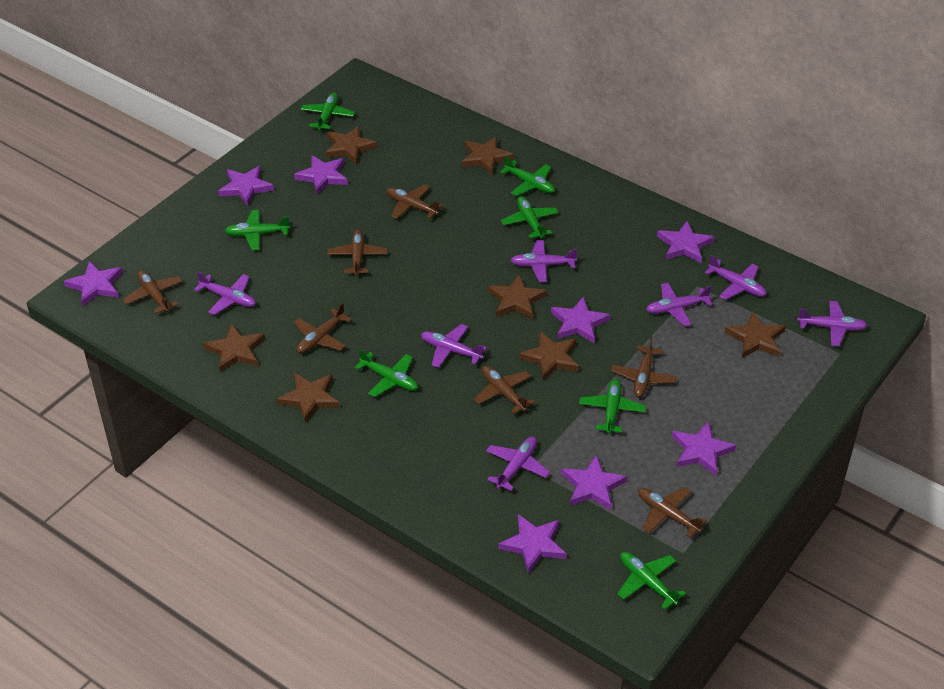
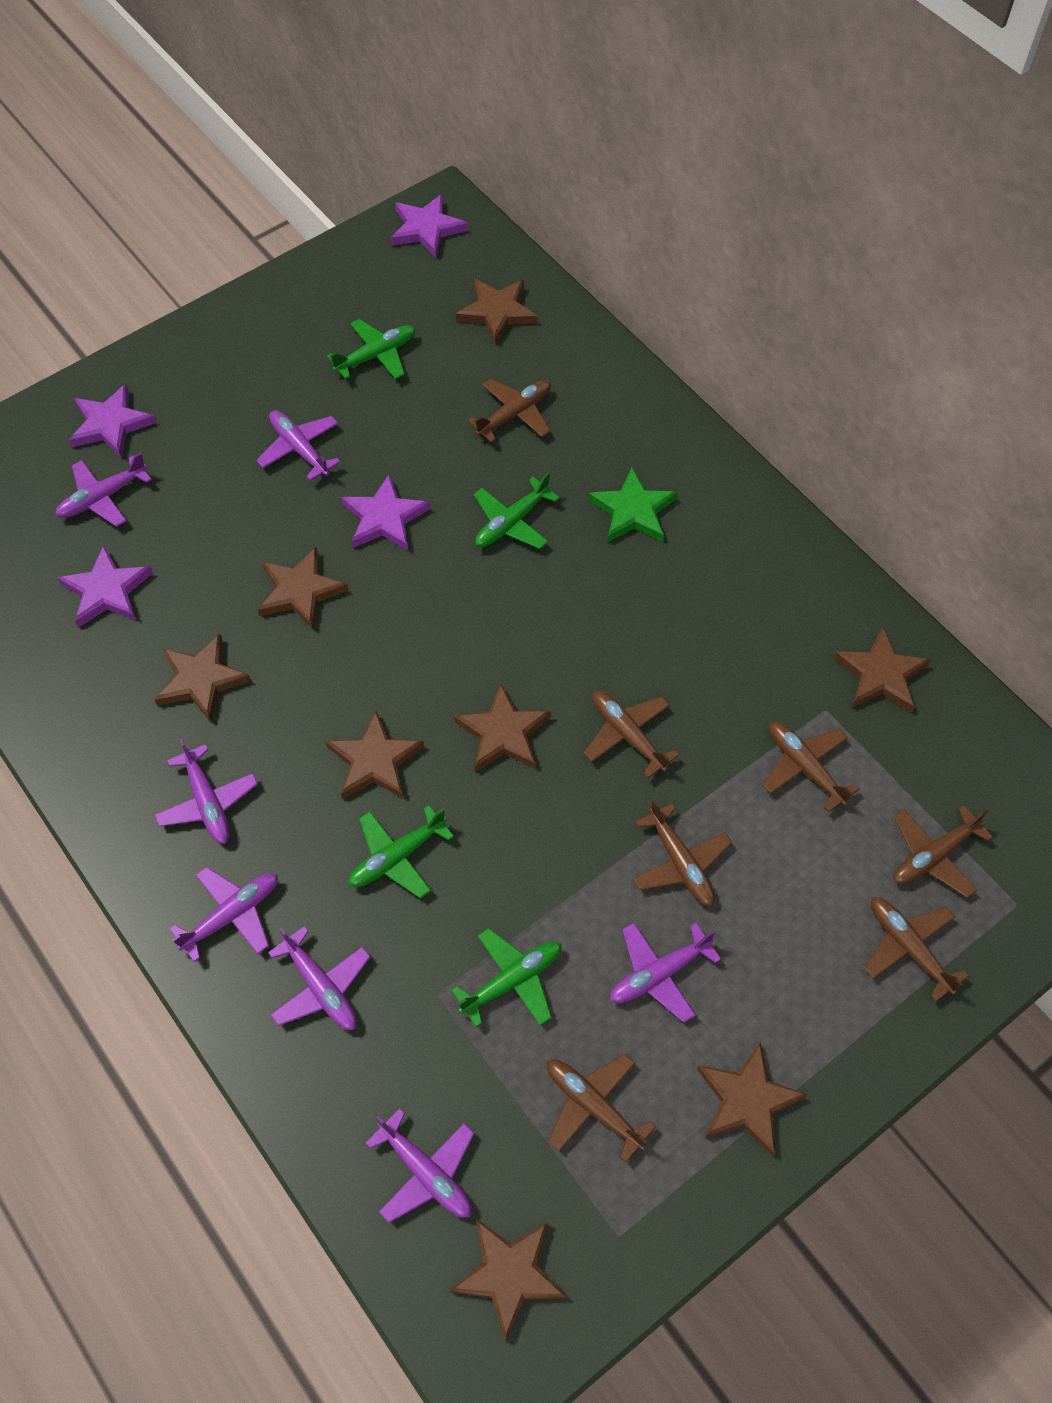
brown star: 7 -> 8
green plane: 7 -> 4
green star: 0 -> 1
purple star: 8 -> 4

